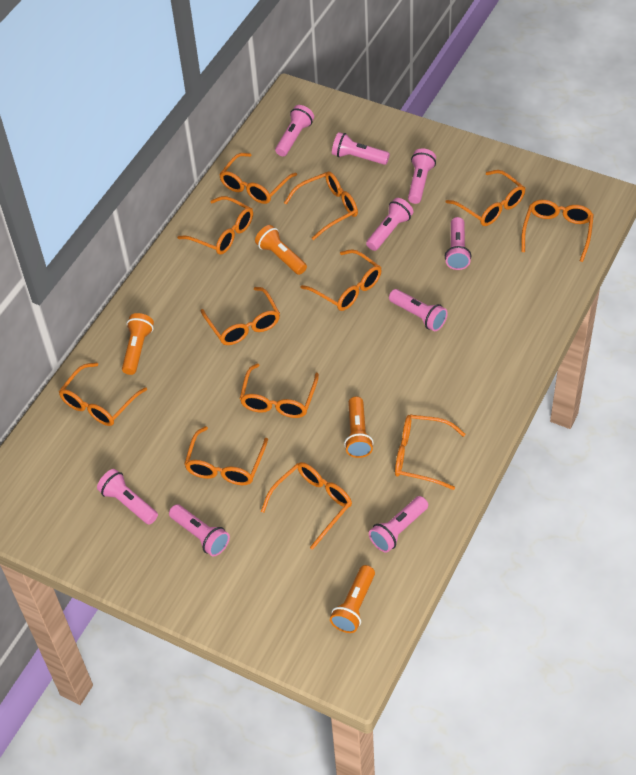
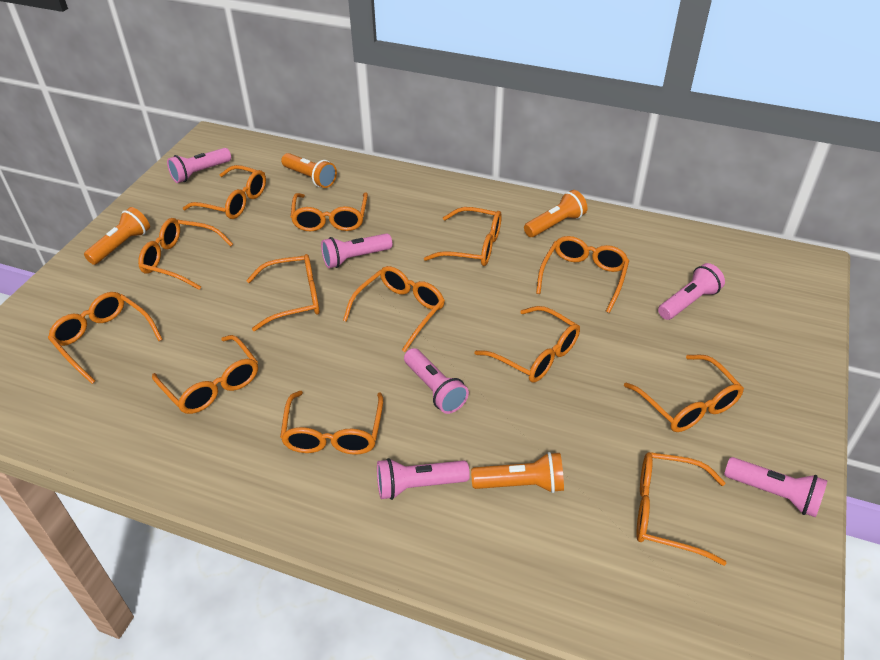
orange glasses: 12 -> 13
pink flashlight: 9 -> 6

